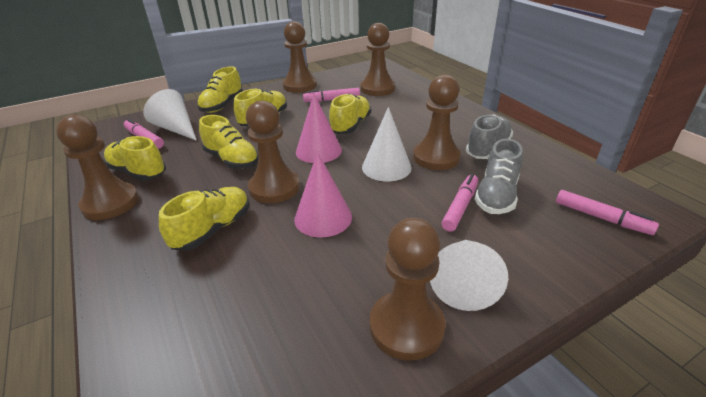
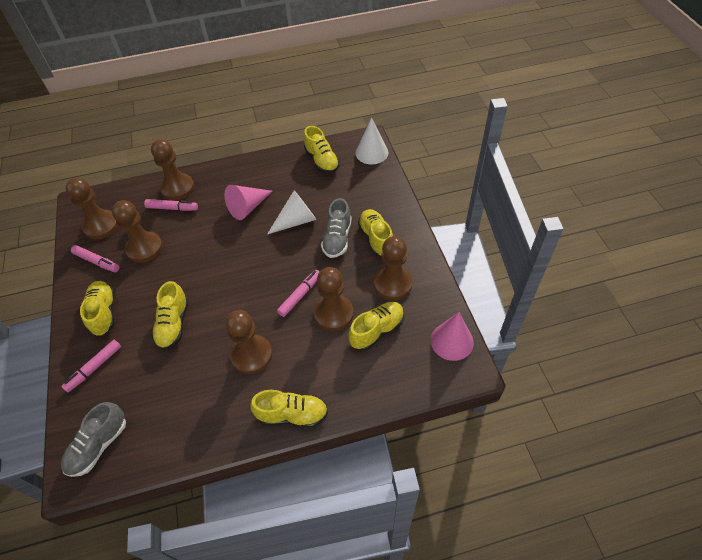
white cone: 3 -> 2

